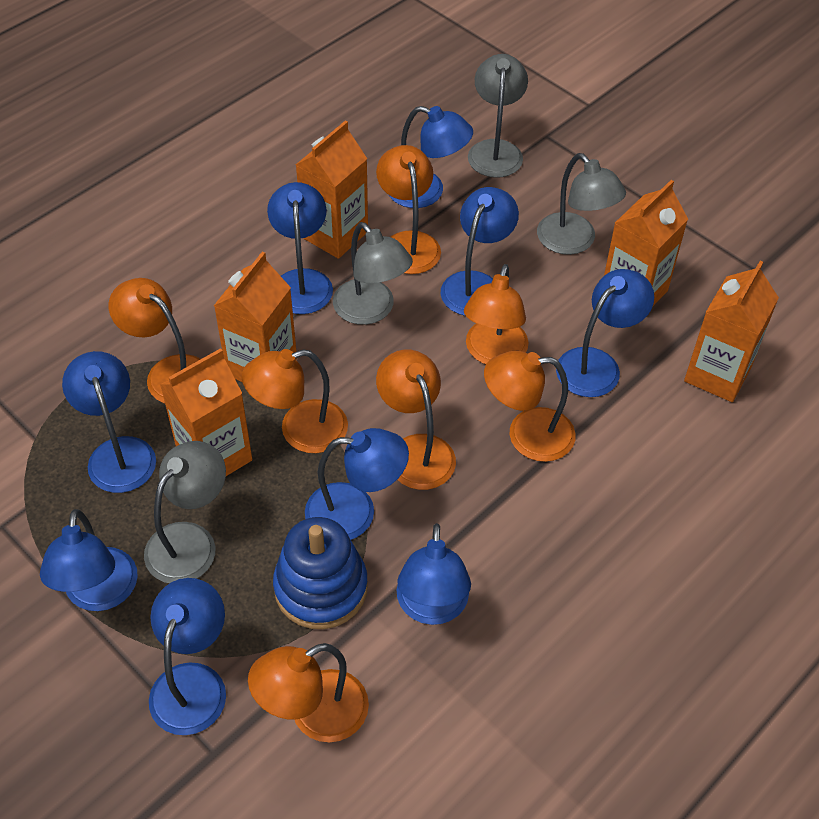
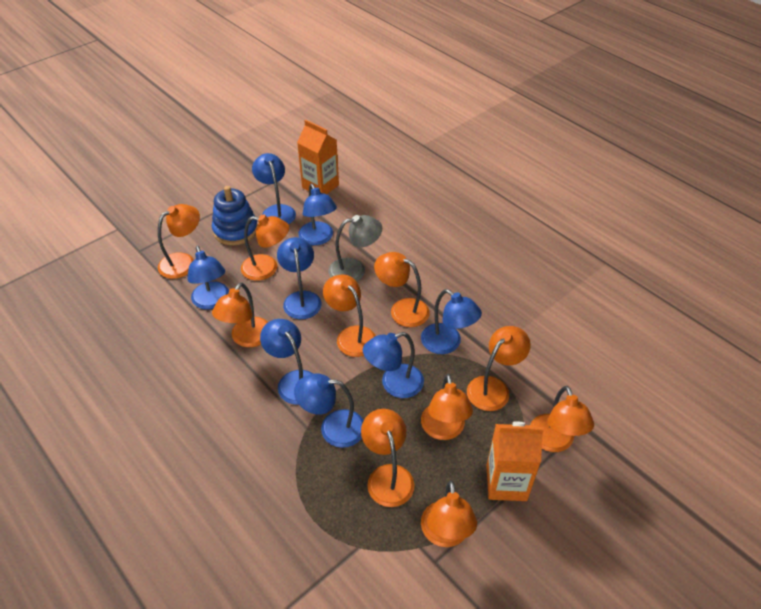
blue lamp: 9 -> 8
grey lamp: 4 -> 1
orange carton: 5 -> 2
orange lamp: 7 -> 10

